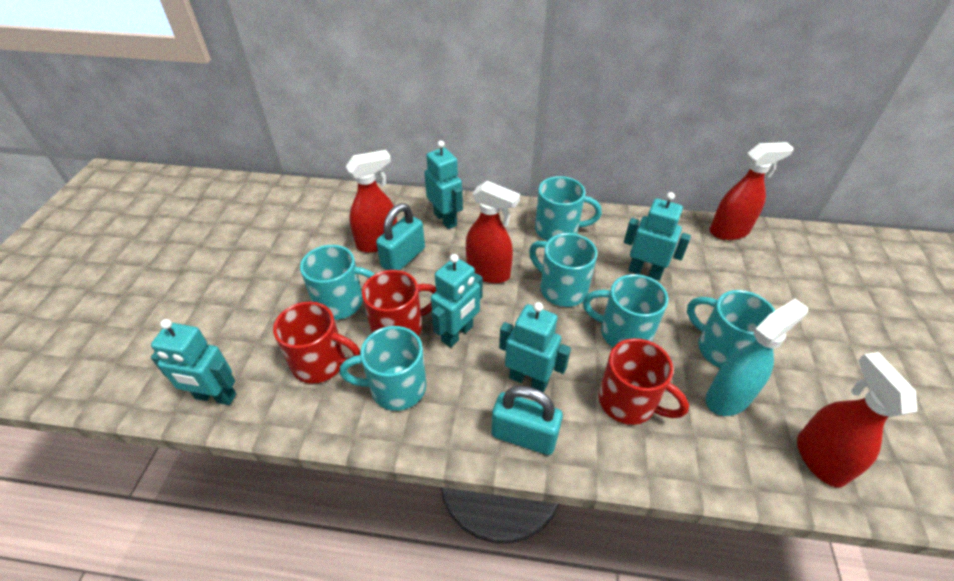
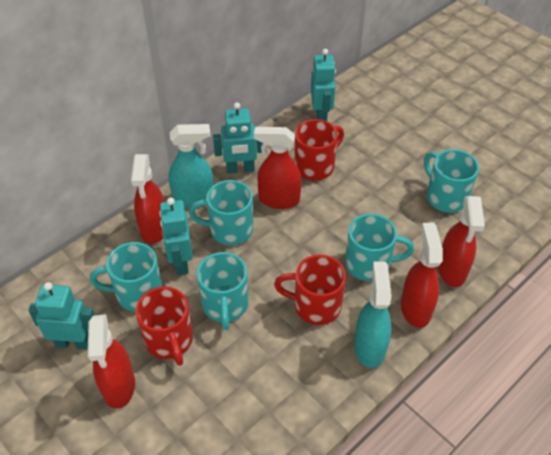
red spray bottle: 4 -> 5
turquoise mug: 6 -> 5
turquoise padlock: 2 -> 0
turquoise robot: 5 -> 4
turquoise spray bottle: 1 -> 2

